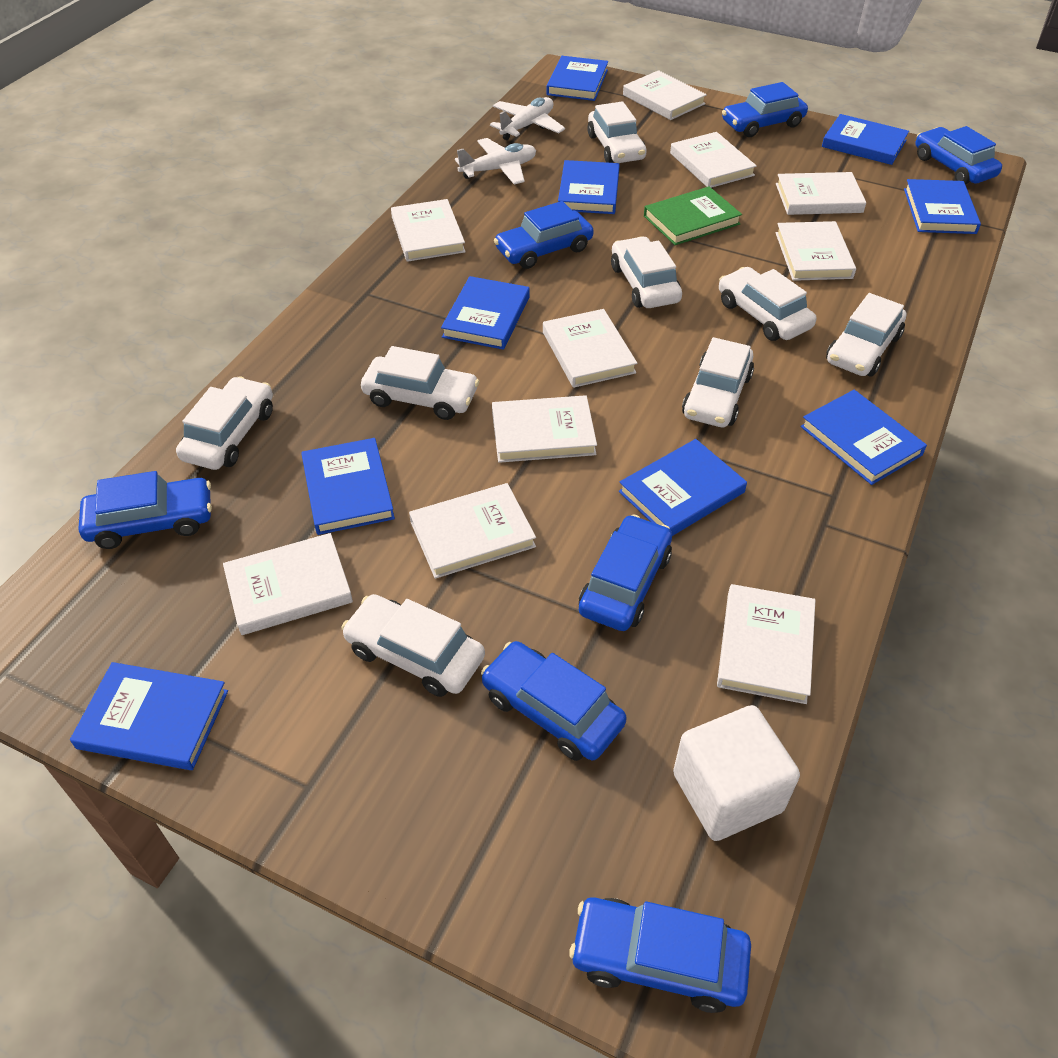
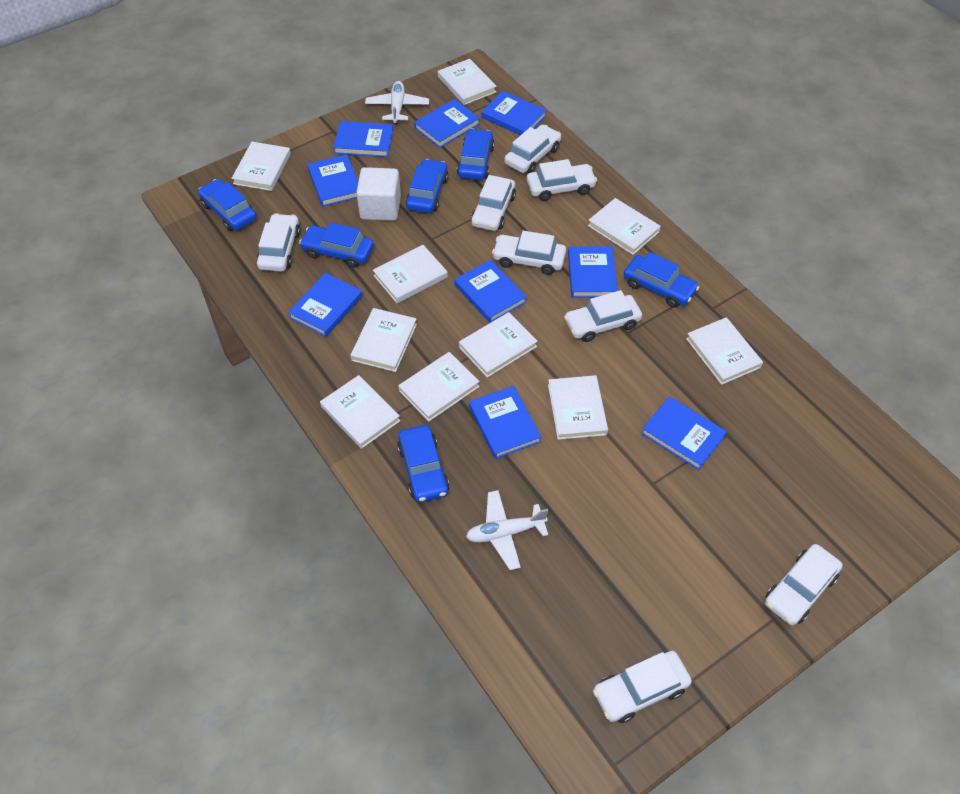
blue car: 7 -> 6
green book: 1 -> 0

